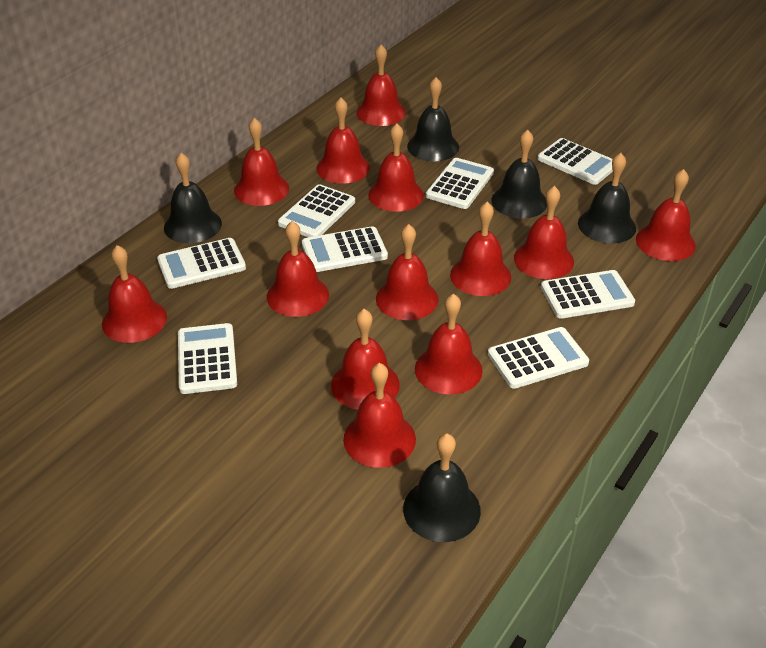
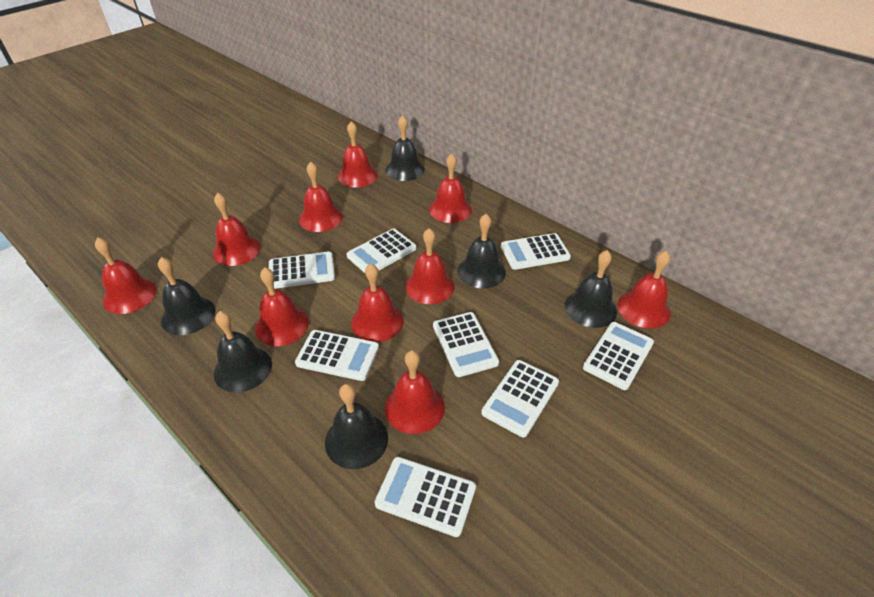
black bell: 5 -> 6
red bell: 13 -> 10

